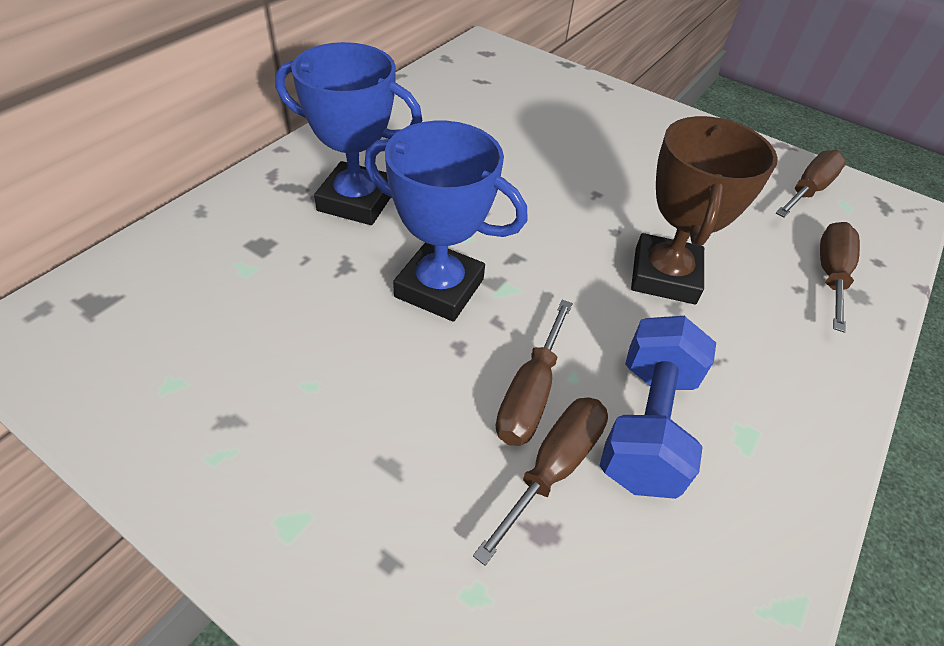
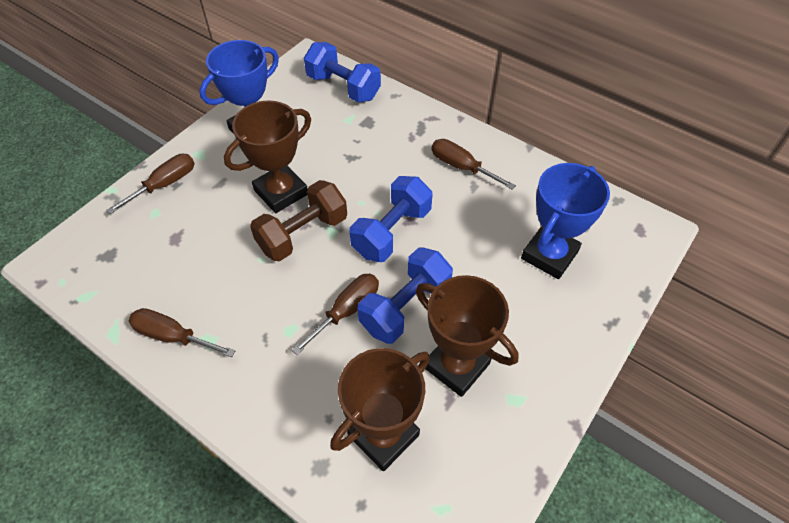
blue dumbbell: 1 -> 3
brown dumbbell: 0 -> 1
brown trophy: 1 -> 3

